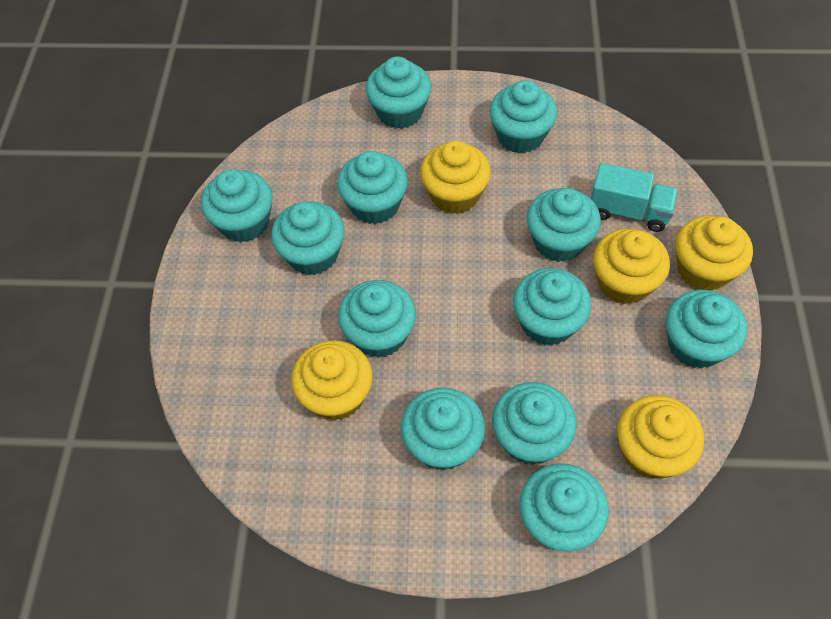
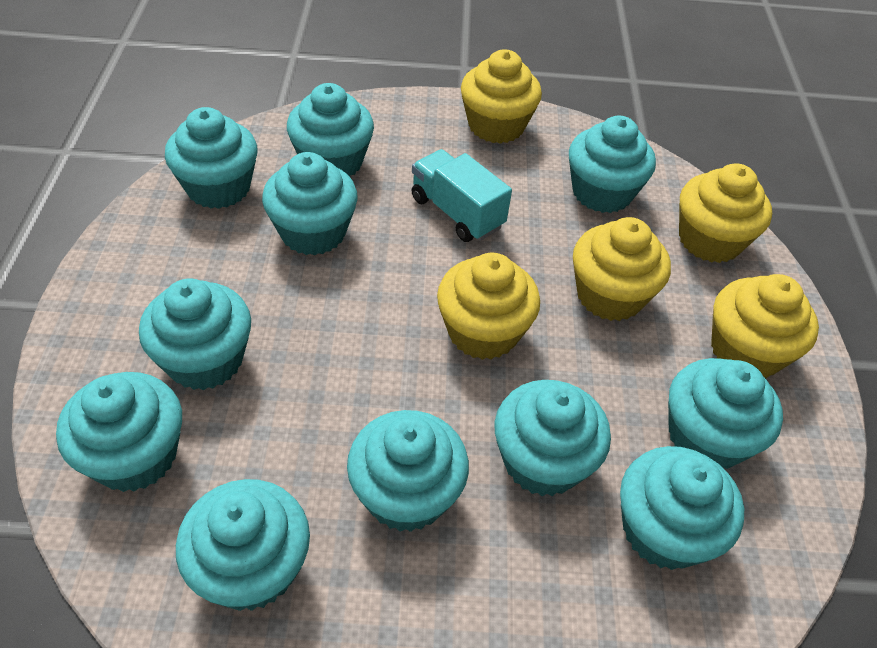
turquoise cupcake: 12 -> 11

